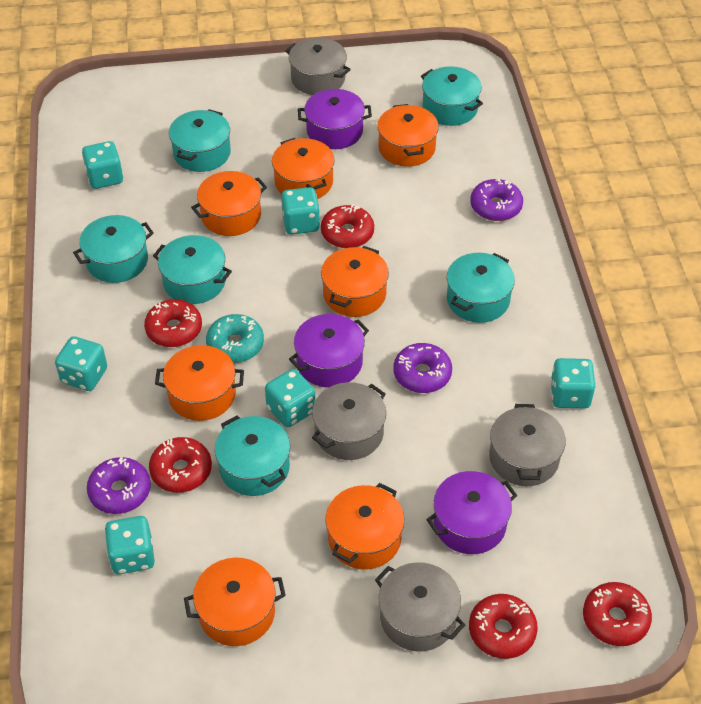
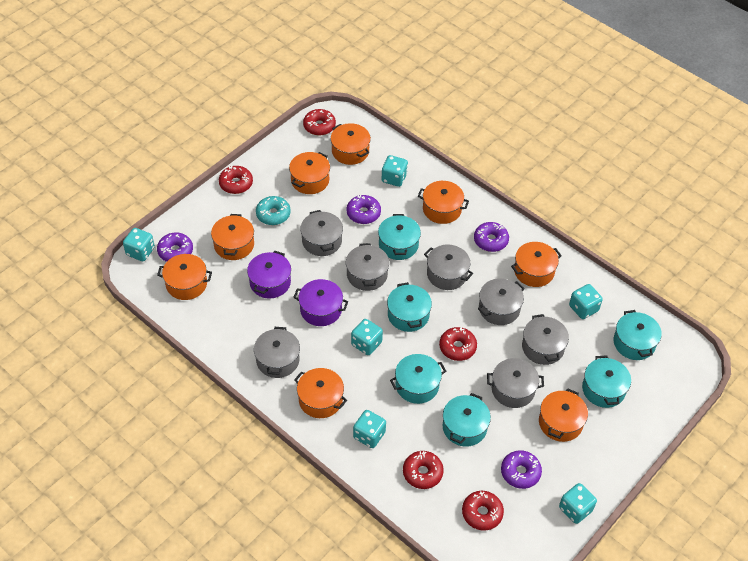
grey pot: 4 -> 7
orange pot: 7 -> 8
purple donut: 3 -> 4
purple pot: 3 -> 2

